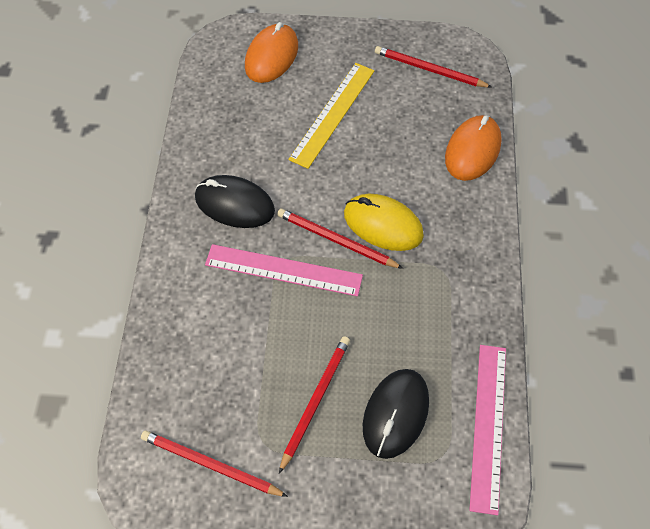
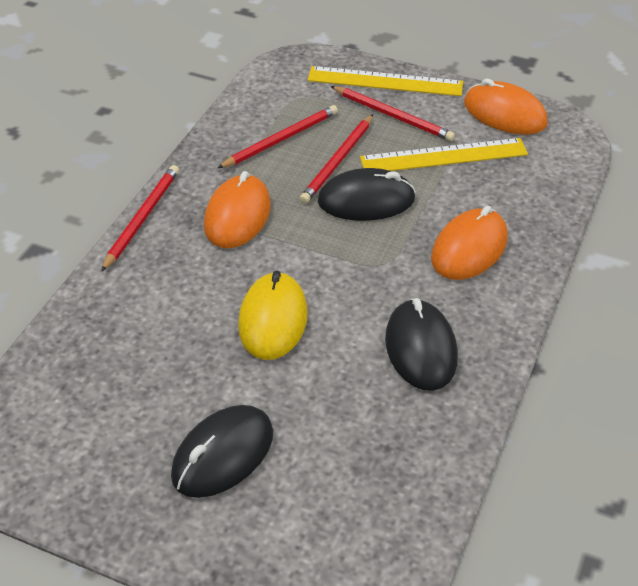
black mouse: 2 -> 3
orange mouse: 2 -> 3
pink ruler: 2 -> 0
yellow ruler: 1 -> 2

